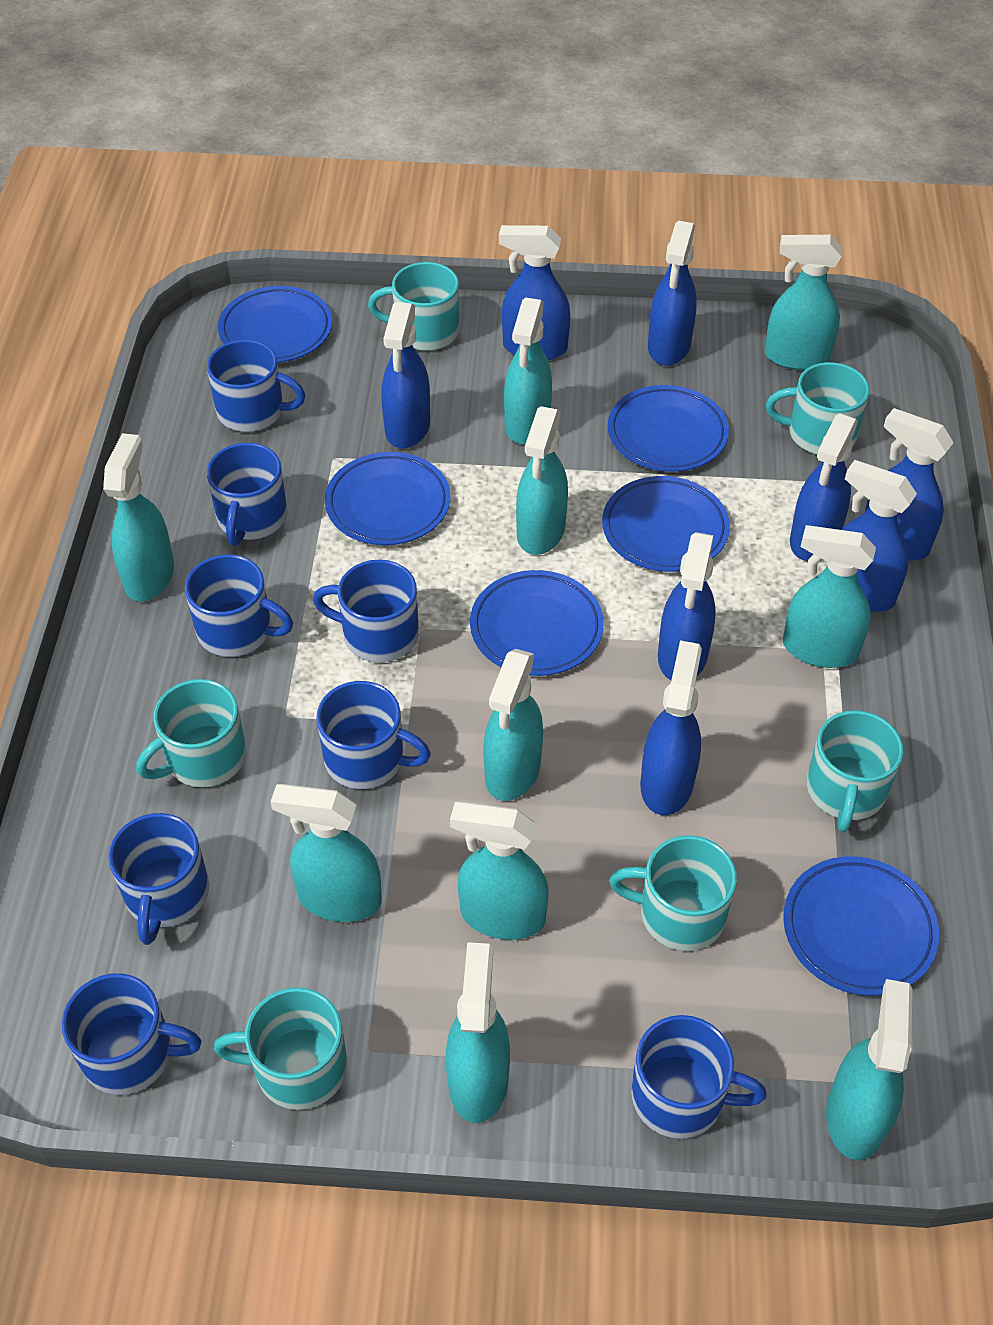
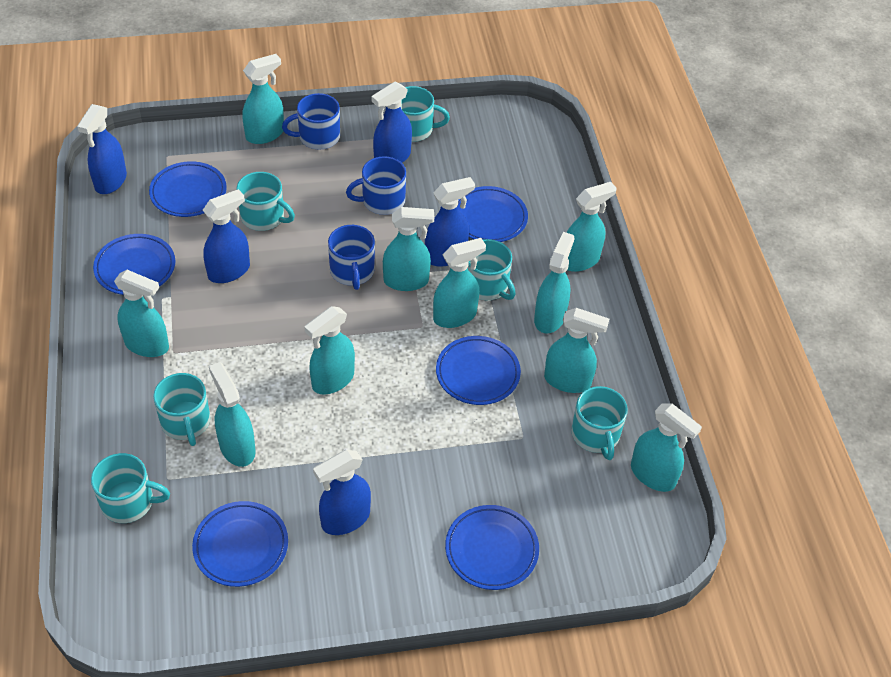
blue mug: 8 -> 3
blue spray bottle: 8 -> 5

